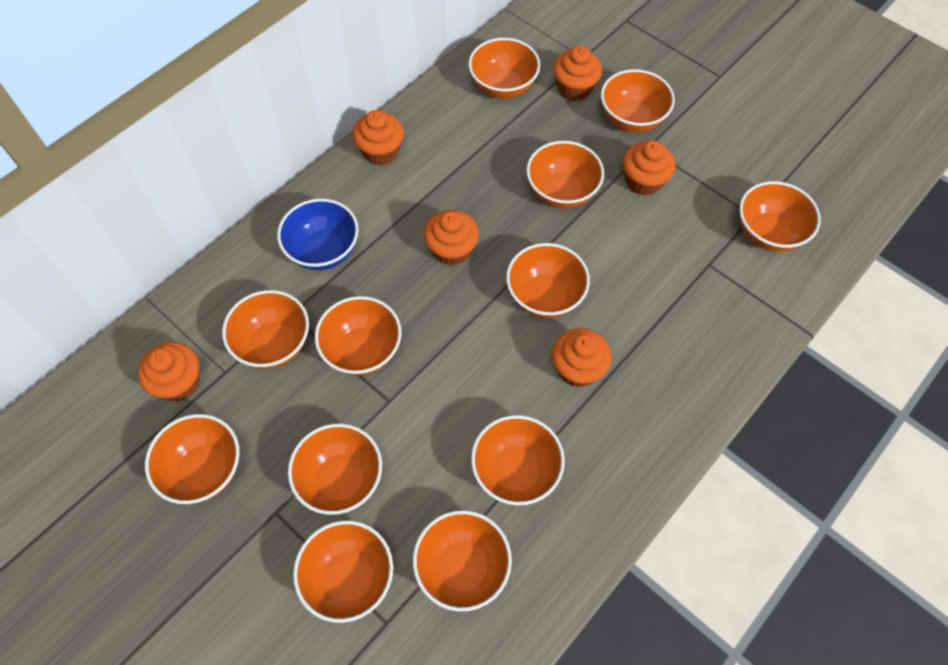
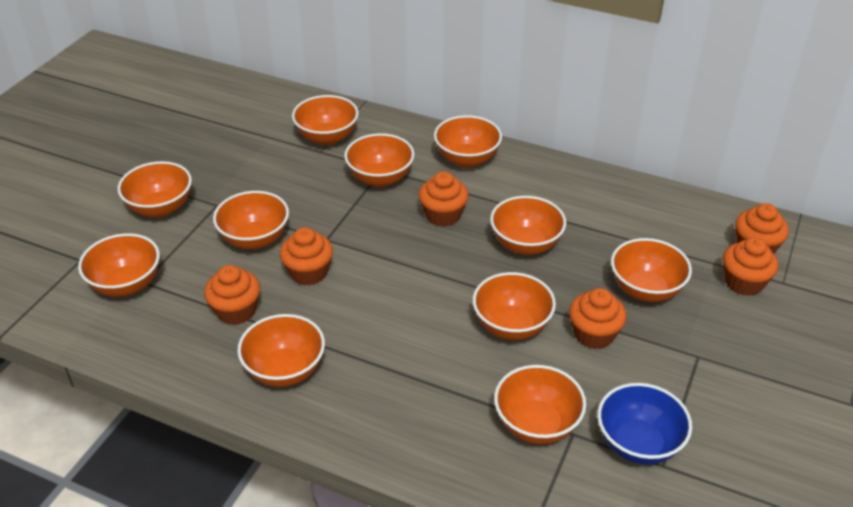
orange bowl: 12 -> 11

